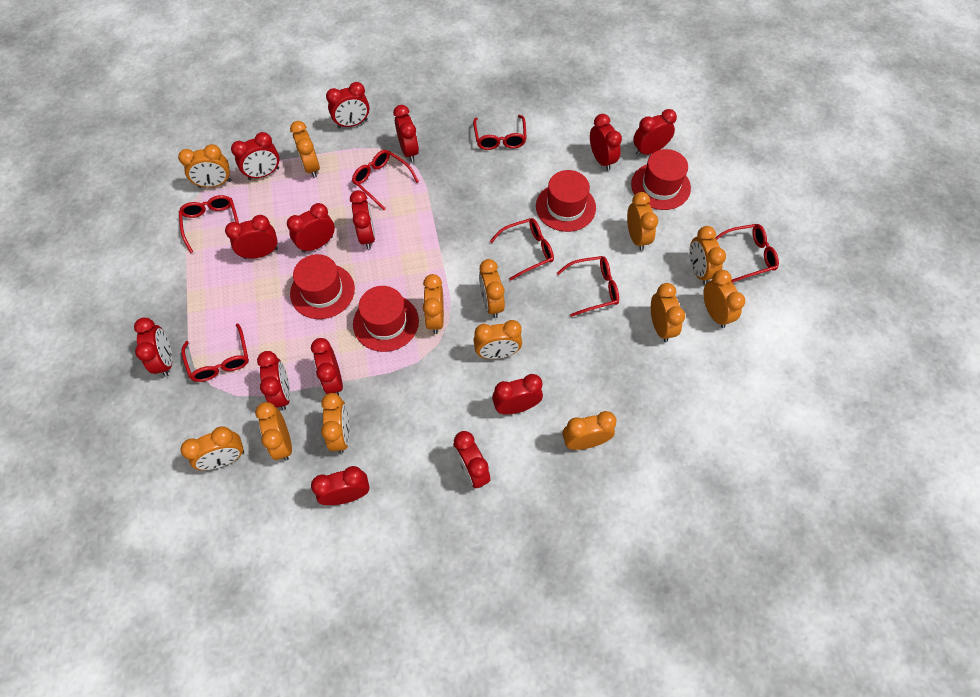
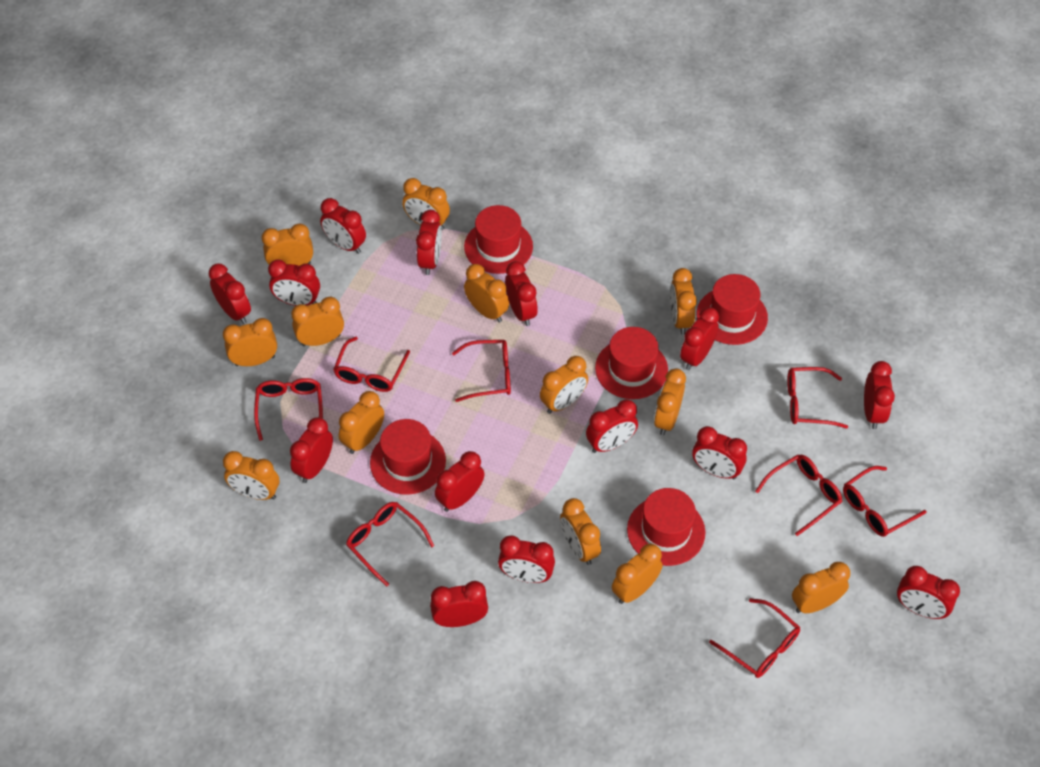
red glasses: 7 -> 8
red hat: 4 -> 5

